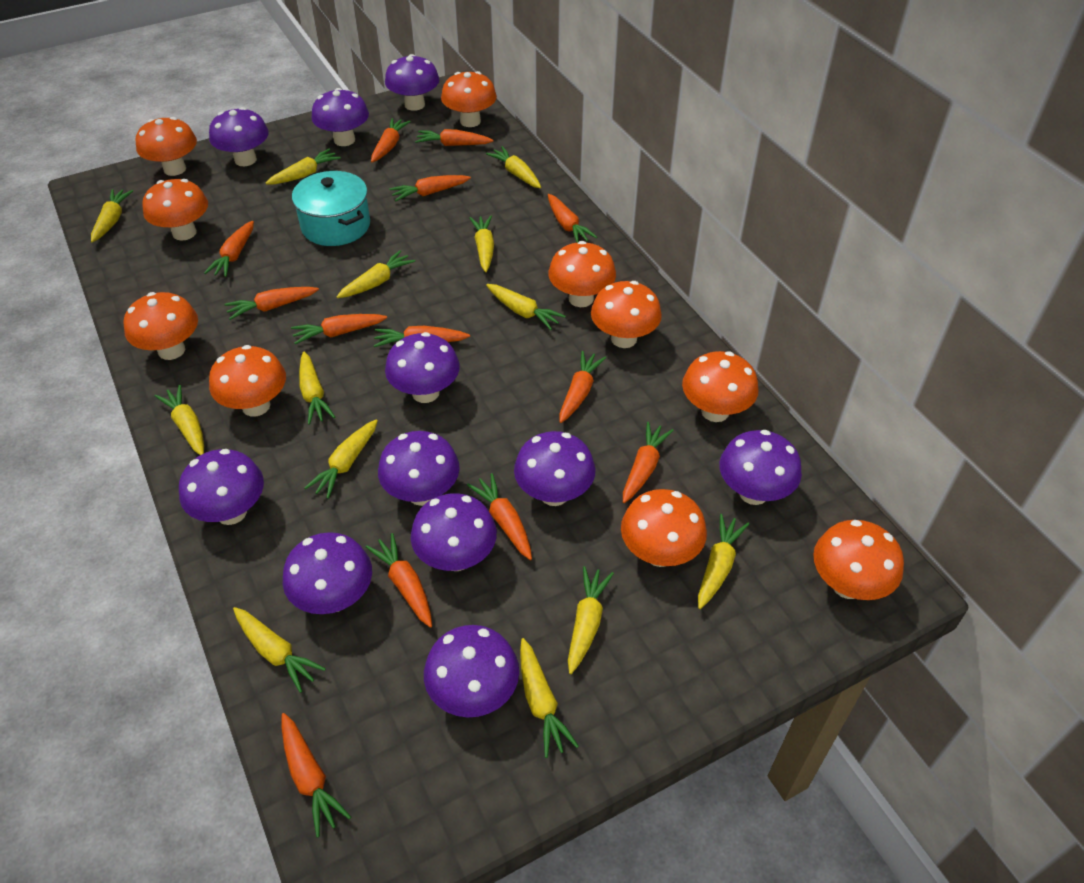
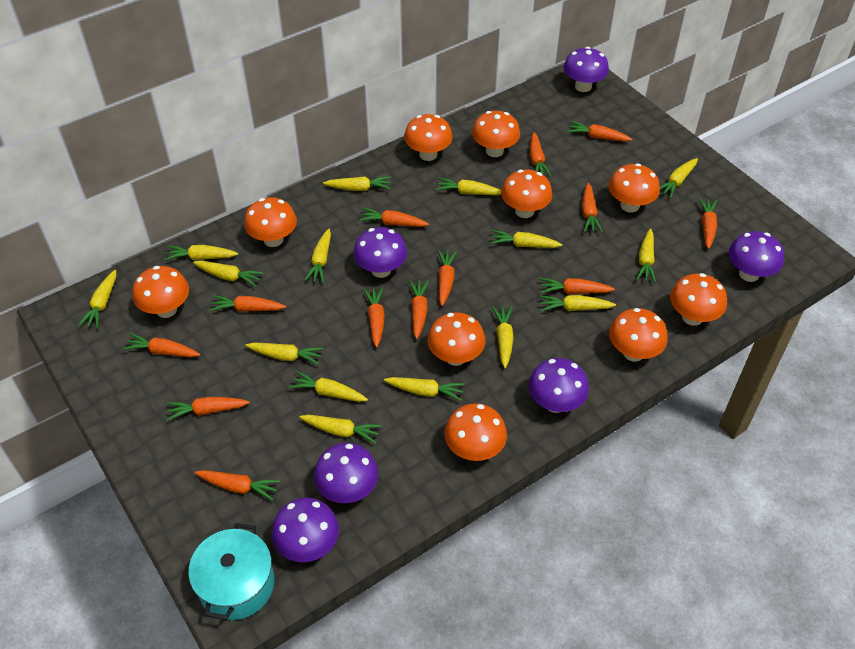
purple mushroom: 11 -> 6
yellow carrot: 13 -> 15

